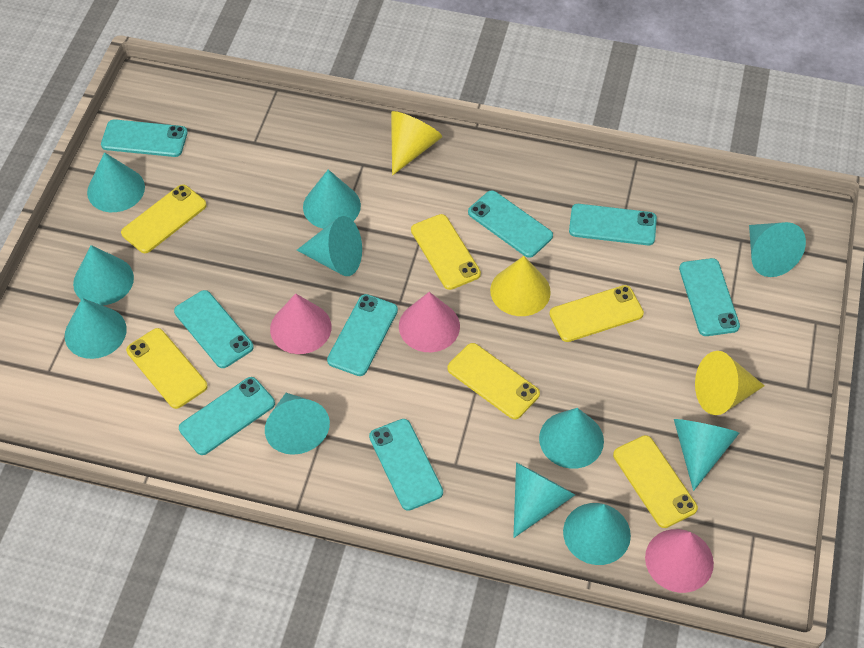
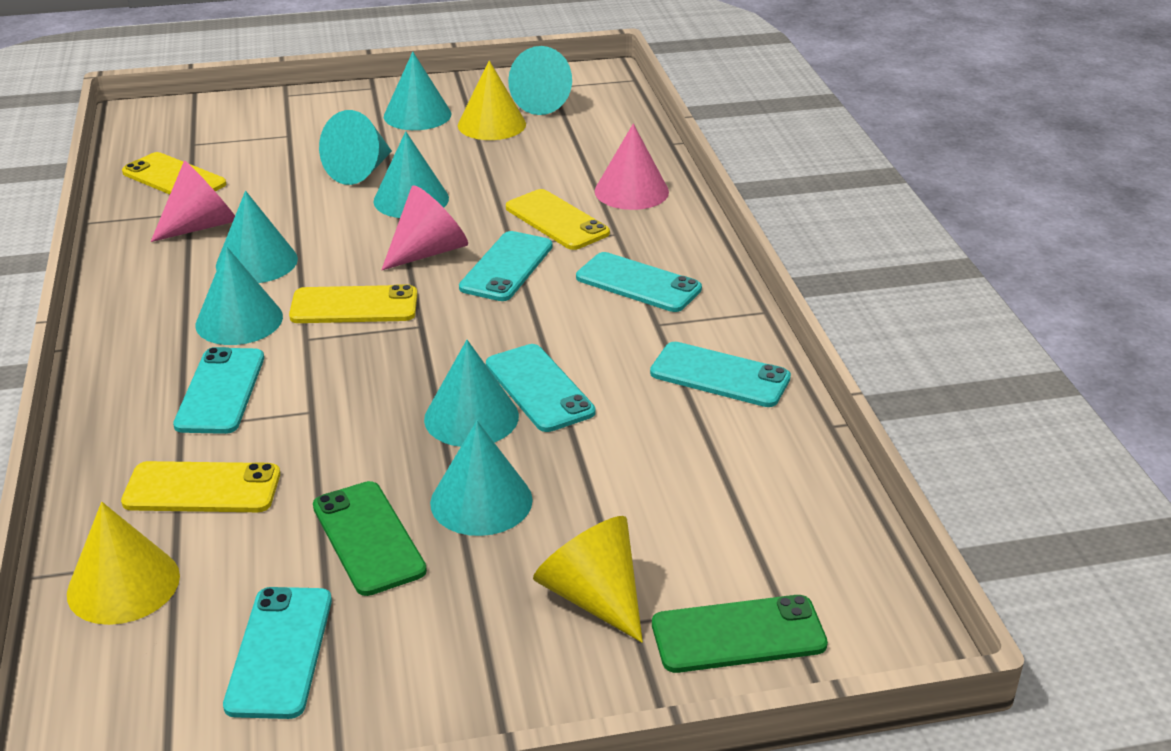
green phone: 0 -> 2
turquoise cone: 11 -> 8
turquoise phone: 8 -> 6
yellow phone: 6 -> 4

